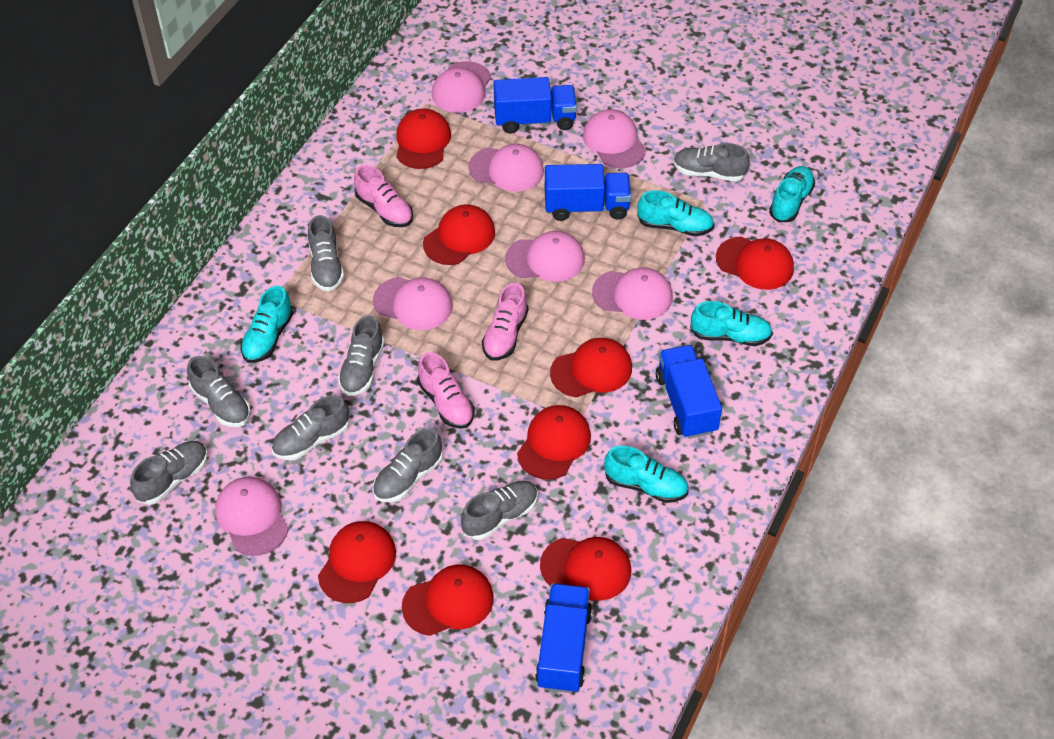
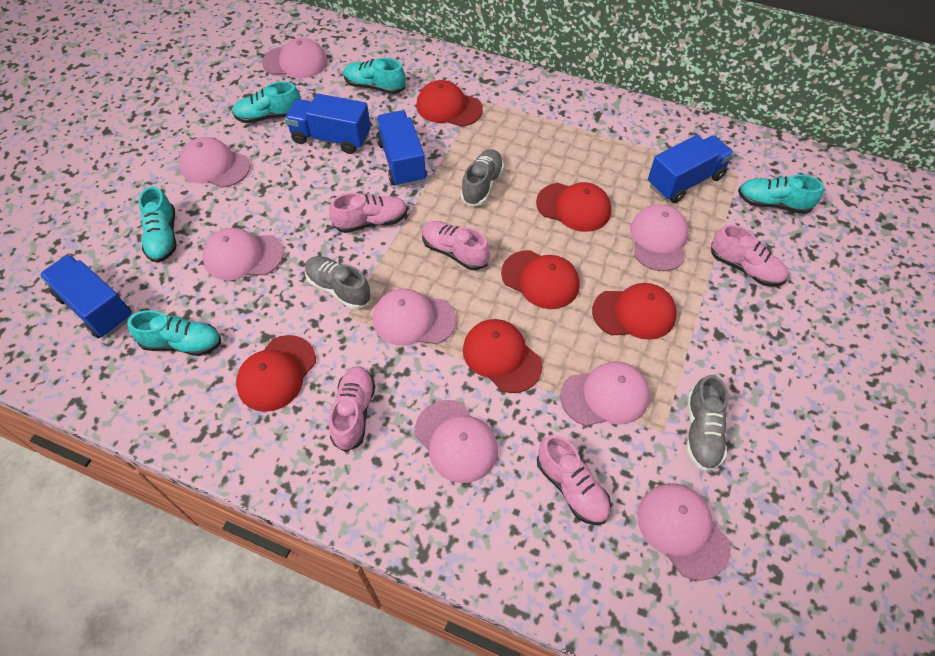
grey shoe: 8 -> 3
pink cap: 7 -> 8
pink shoe: 3 -> 5
red cap: 8 -> 6

